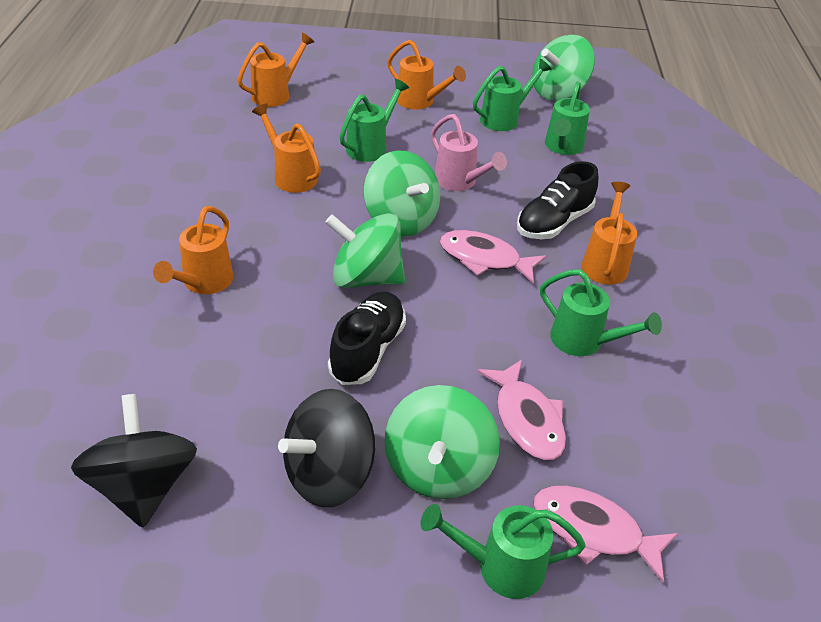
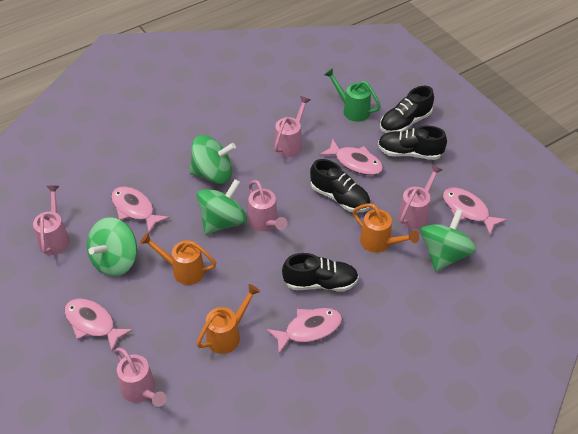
black shoe: 2 -> 4
black spinning top: 2 -> 0
green watering can: 5 -> 1
orange watering can: 5 -> 3
pink fish: 3 -> 5
pink watering can: 1 -> 5

